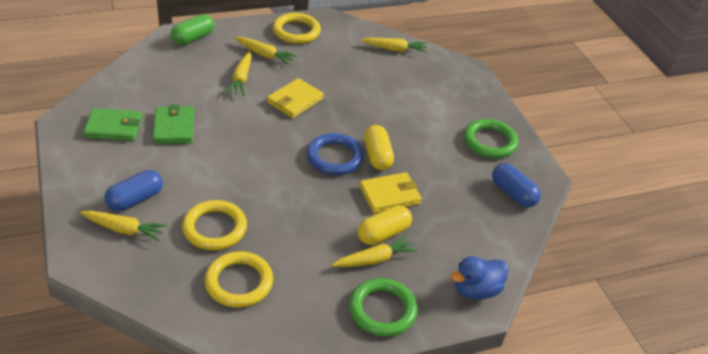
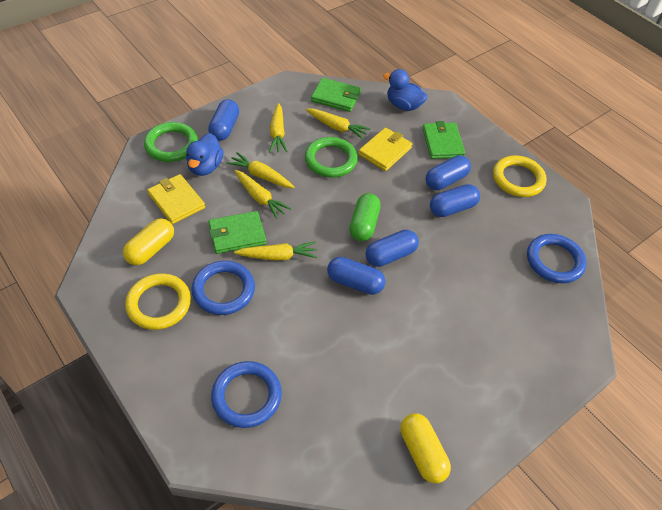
blue capsule: 2 -> 5
blue duck: 1 -> 2
blue ring: 1 -> 3
green wallet: 2 -> 3
yellow ring: 3 -> 2

